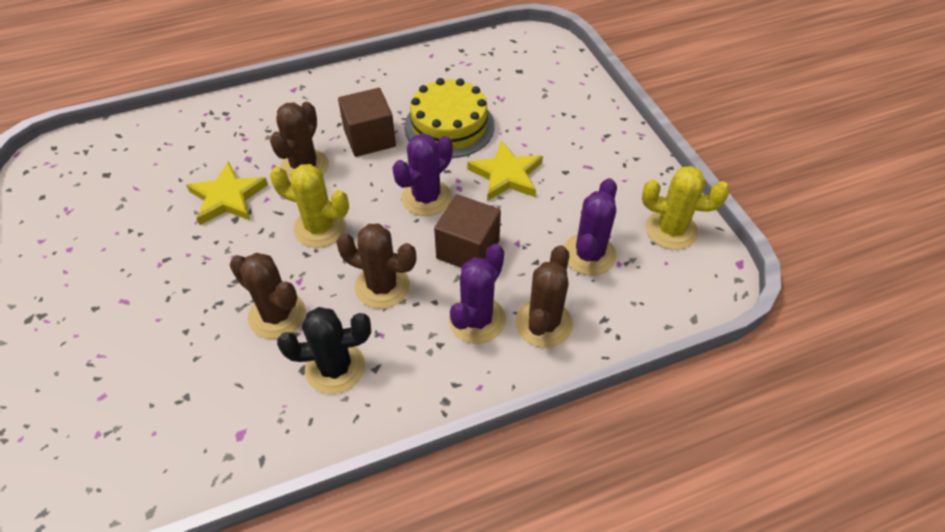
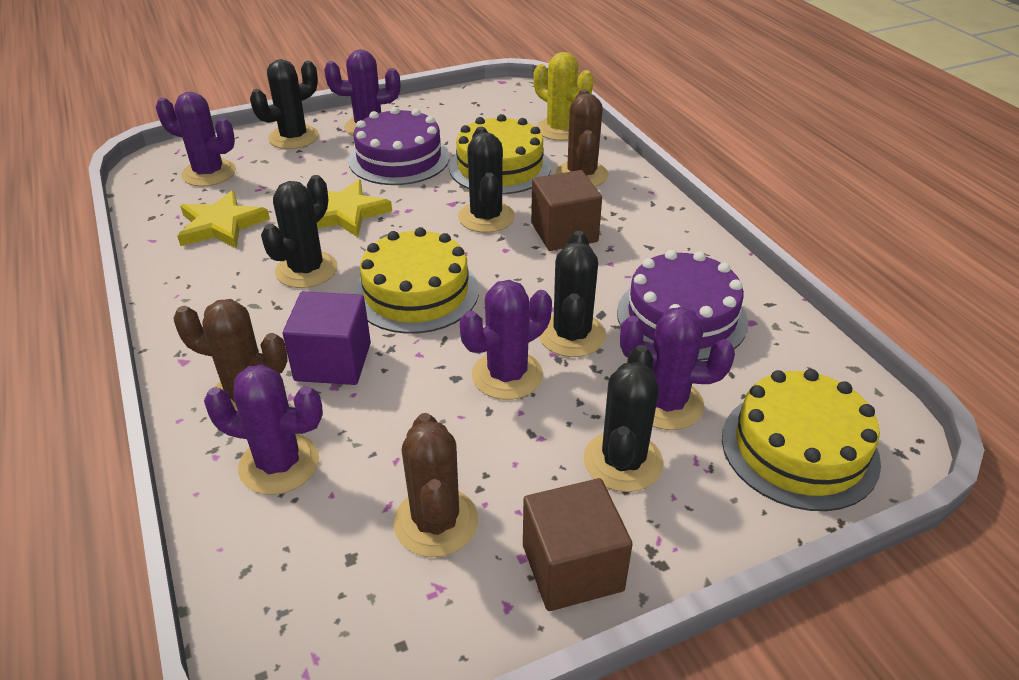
black cactus: 1 -> 5
brown cactus: 4 -> 3
purple cactus: 3 -> 5
purple cake: 0 -> 2
purple cube: 0 -> 1
yellow cactus: 2 -> 1
yellow cake: 1 -> 3

